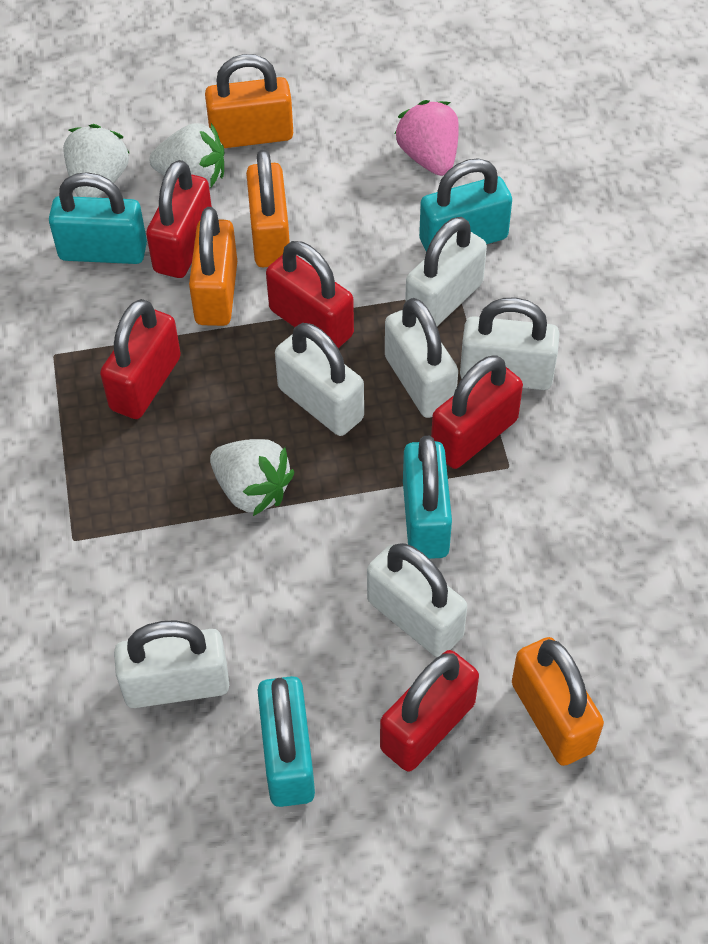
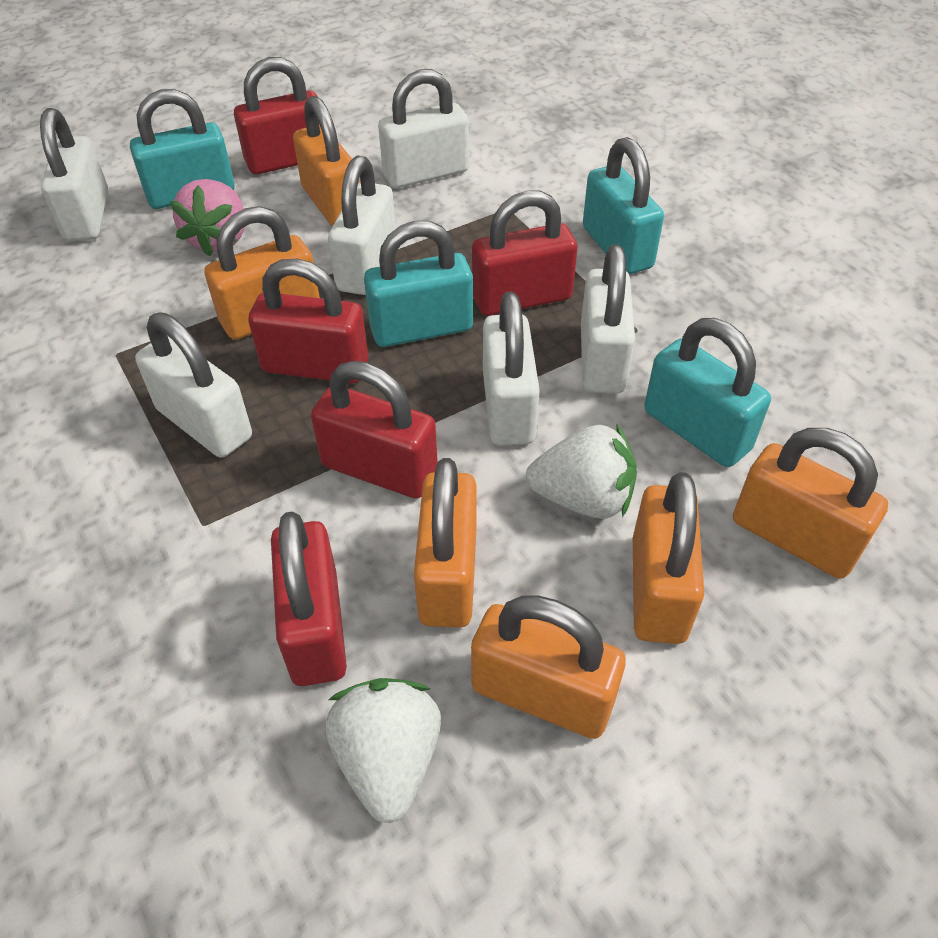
orange padlock: 4 -> 6
white strawberry: 3 -> 2

